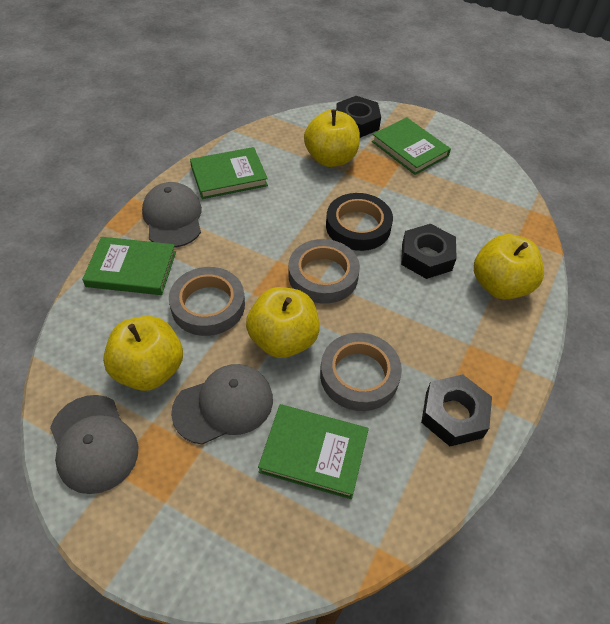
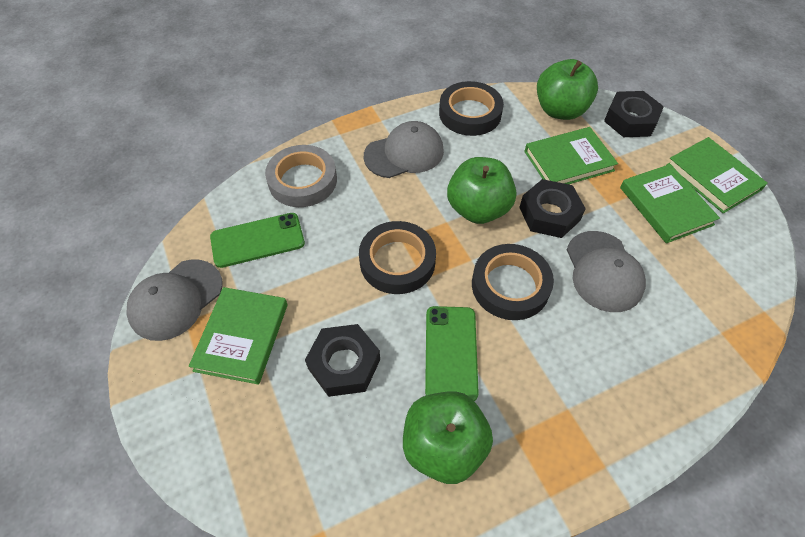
black tape: 1 -> 3
green apple: 0 -> 3
green phone: 0 -> 2
grey tape: 3 -> 1
yellow apple: 4 -> 0

